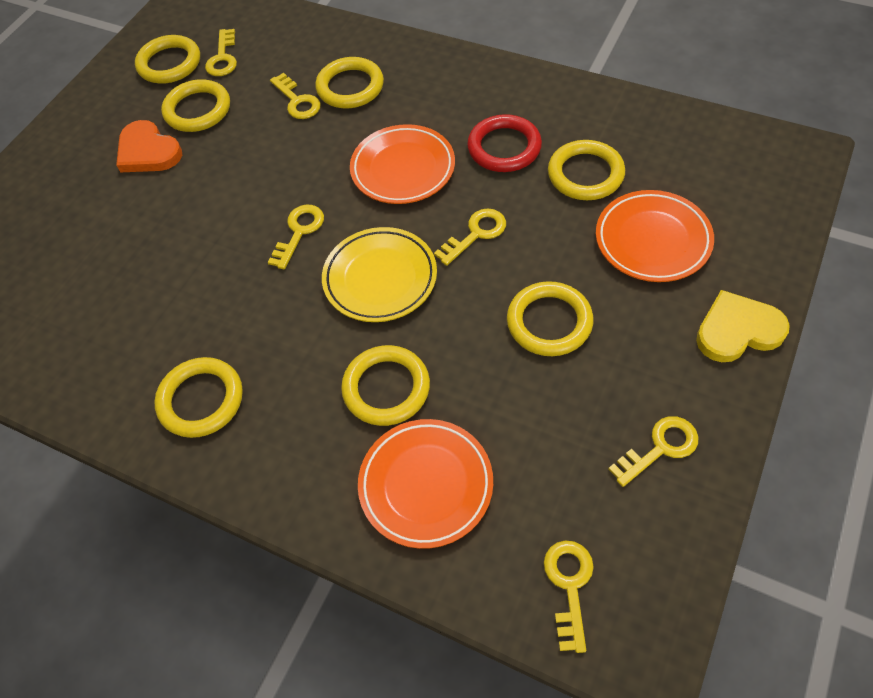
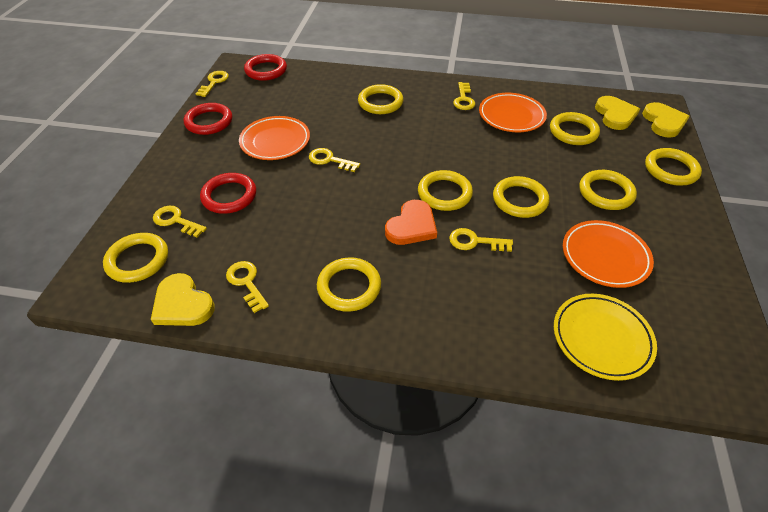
red ring: 1 -> 3
yellow heart: 1 -> 3
yellow ring: 7 -> 8

